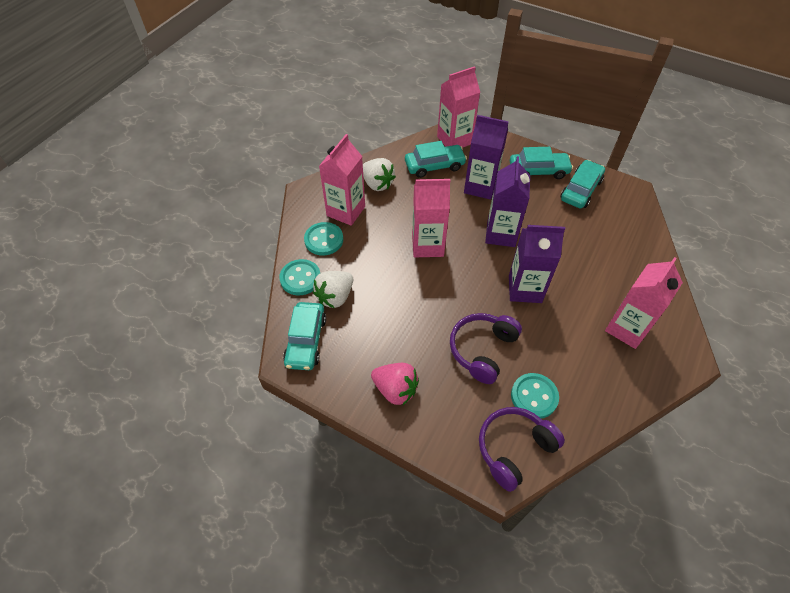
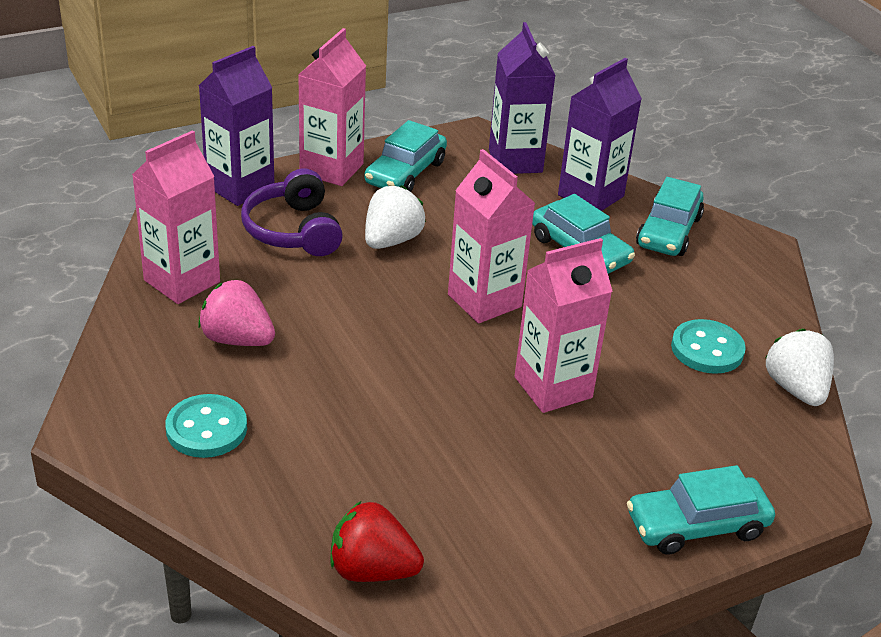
purple headphones: 2 -> 1
red strawberry: 0 -> 1
turquoise button: 3 -> 2

